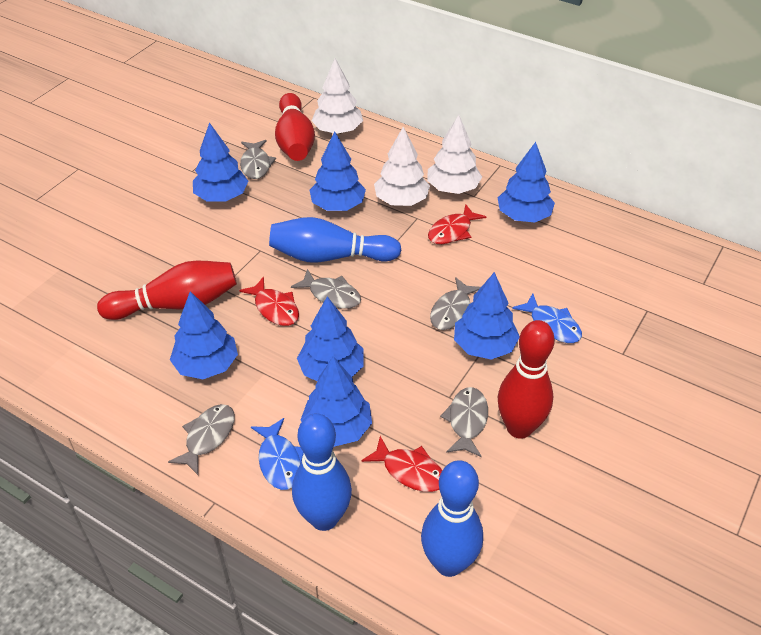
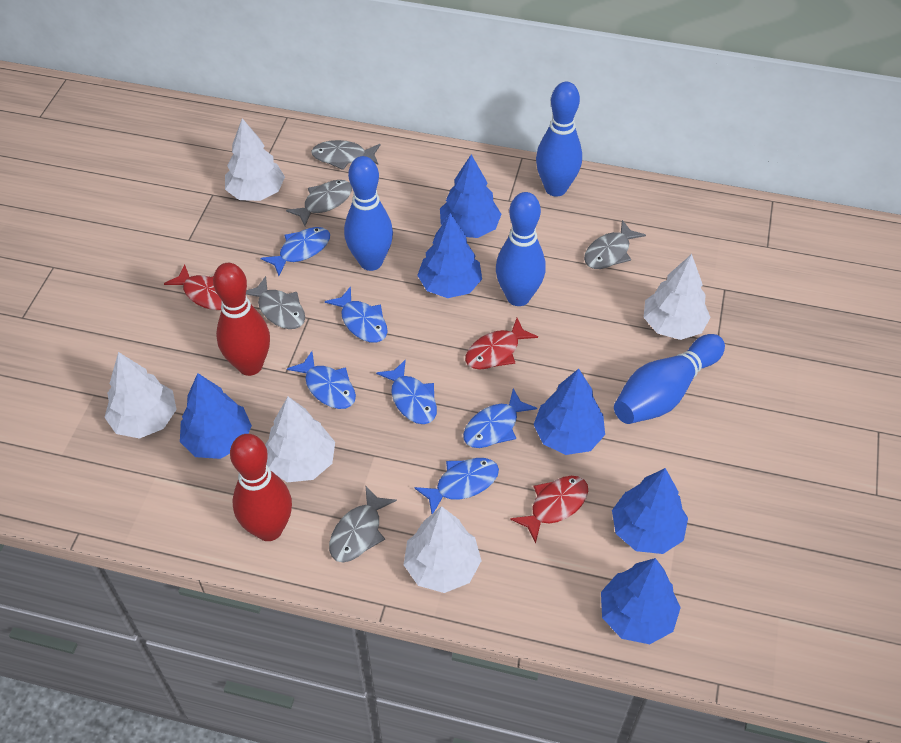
blue bowling pin: 3 -> 4
blue fish: 2 -> 6
blue tree: 7 -> 6
red bowling pin: 3 -> 2
white tree: 3 -> 5

